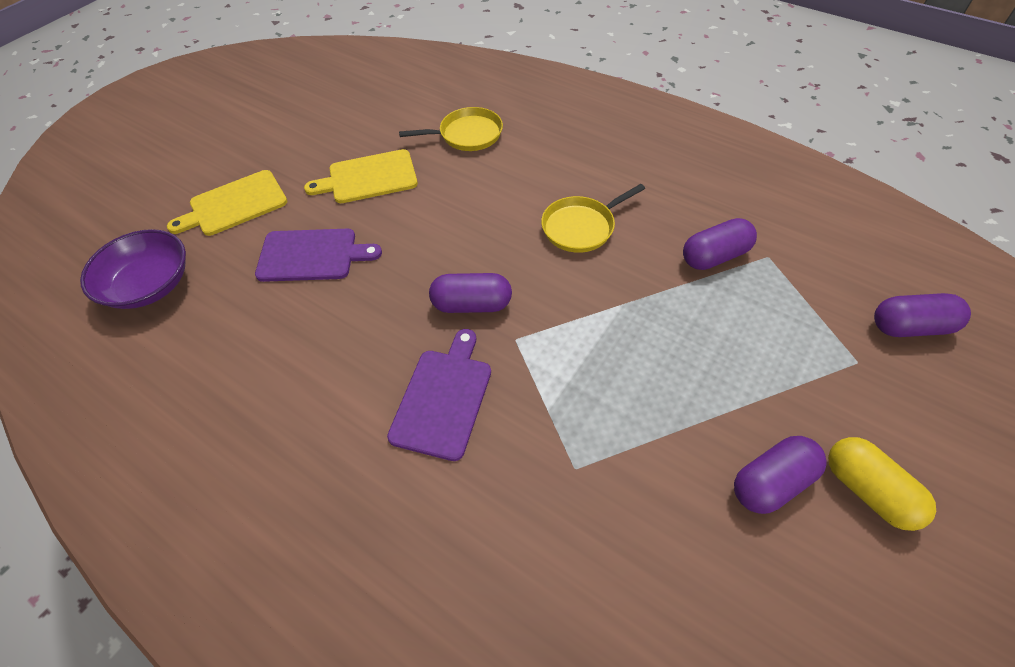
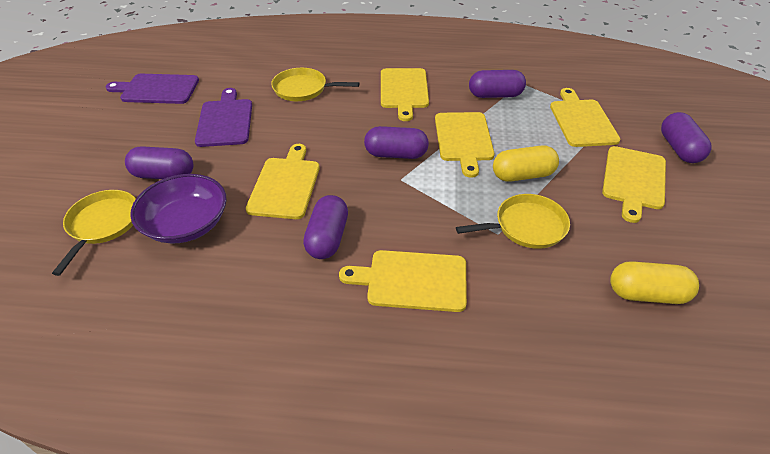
purple capsule: 4 -> 5
yellow capsule: 1 -> 2
yellow cutting board: 2 -> 6
yellow pan: 2 -> 3

